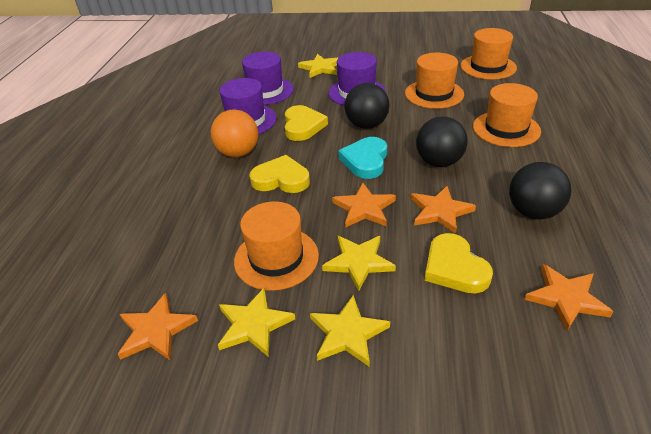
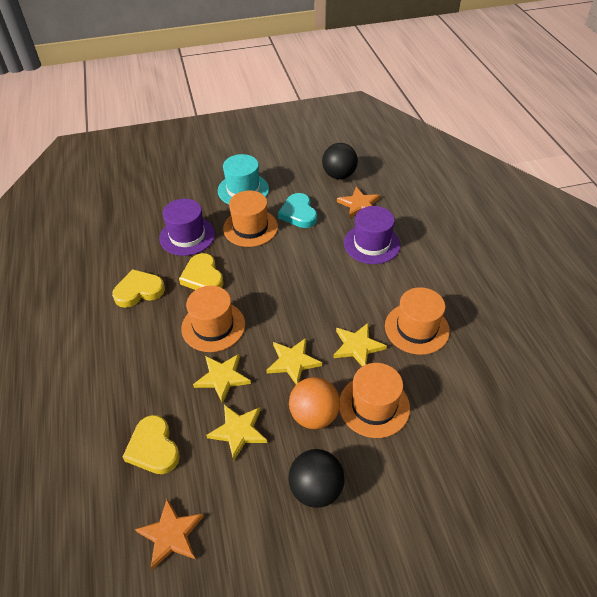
black ball: 3 -> 2
orange star: 4 -> 2
purple hat: 3 -> 2
turquoise hat: 0 -> 1

